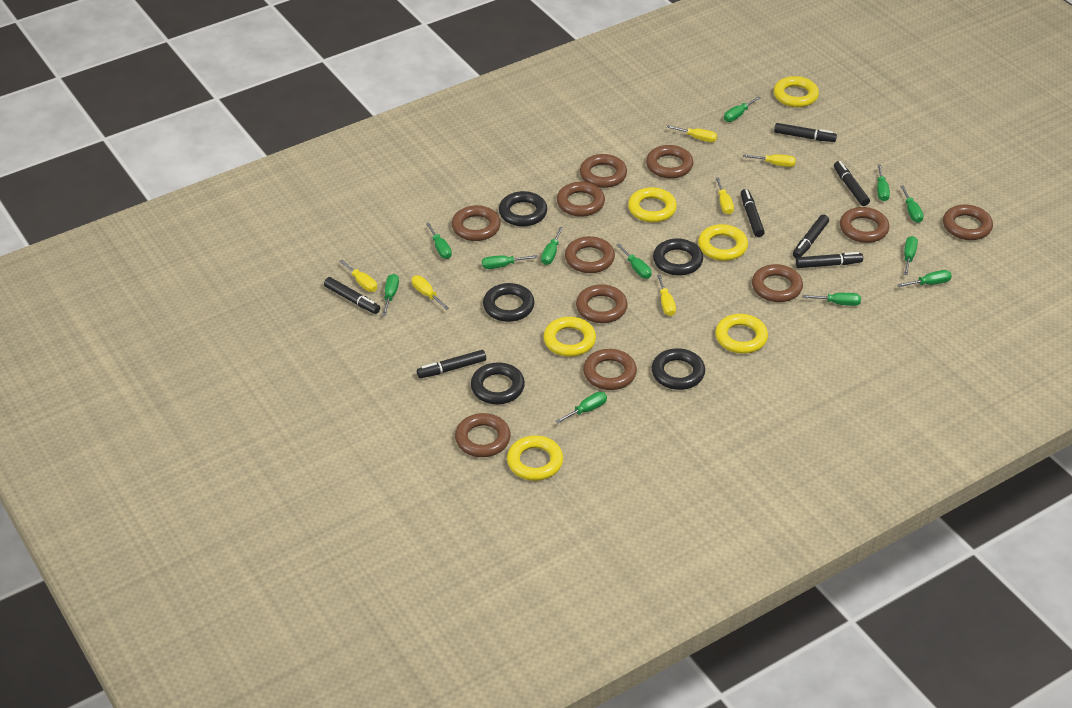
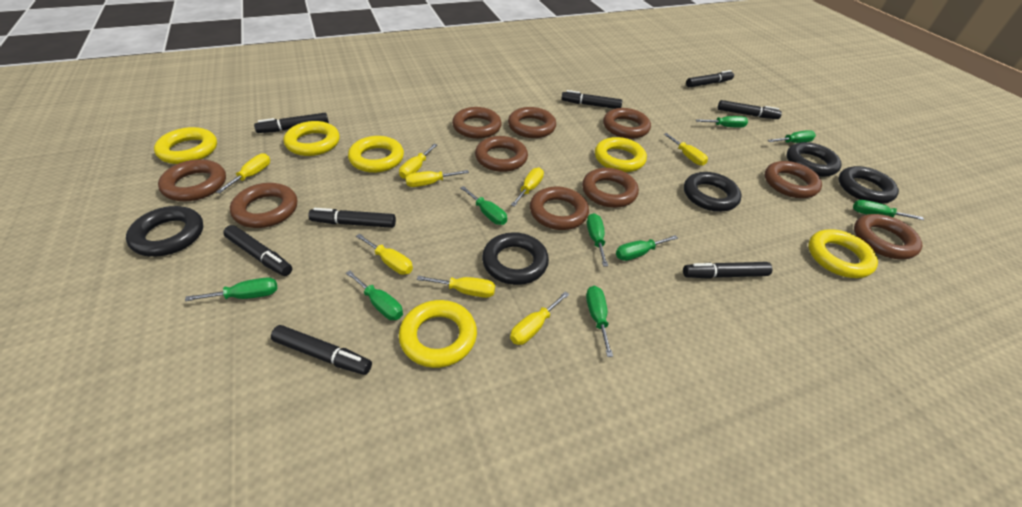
black marker: 7 -> 8
brown ring: 11 -> 10
green screwdriver: 12 -> 9
yellow screwdriver: 6 -> 8

